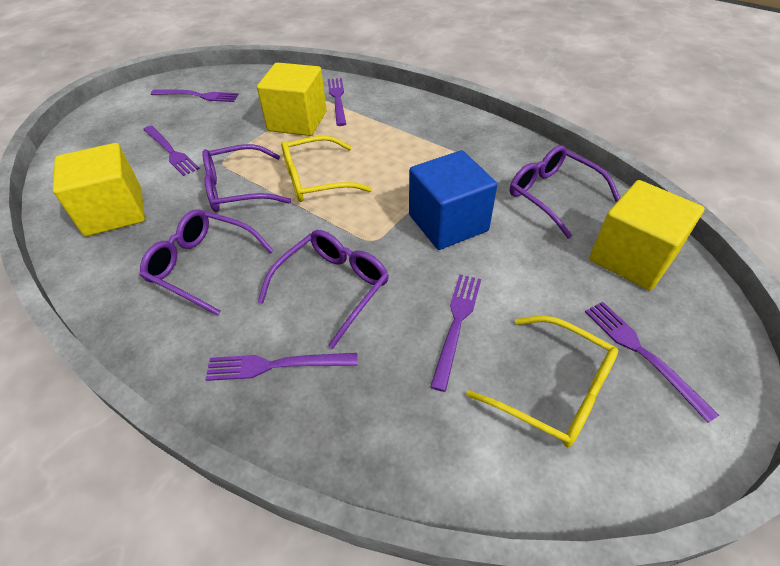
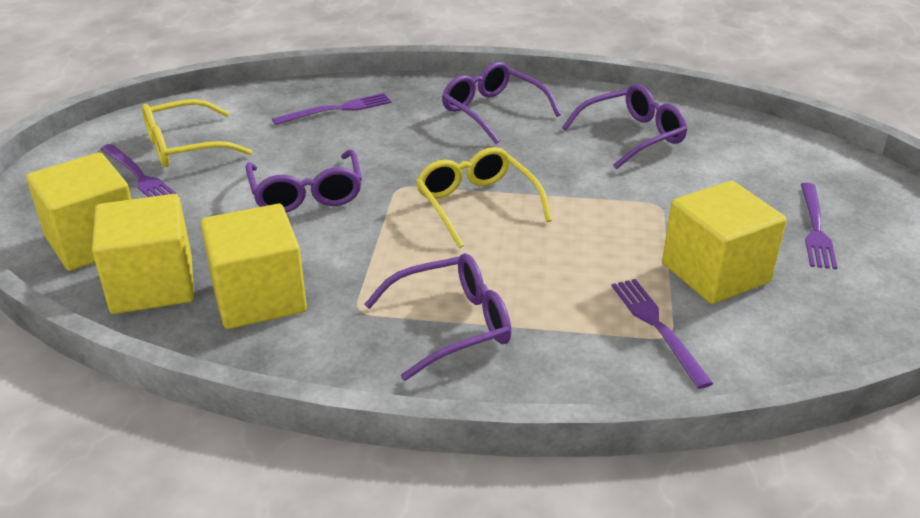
blue cube: 1 -> 0
purple fork: 6 -> 4
yellow cube: 3 -> 4

